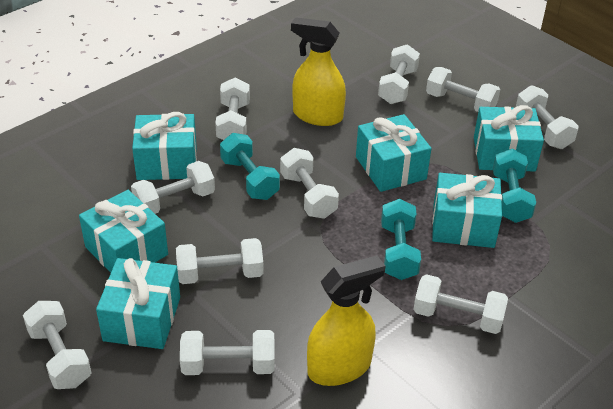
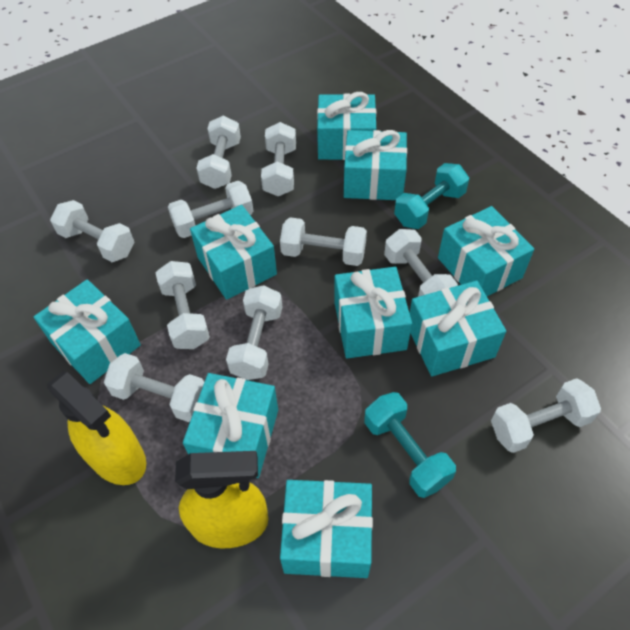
turquoise dumbbell: 3 -> 2
turquoise gift: 6 -> 9

